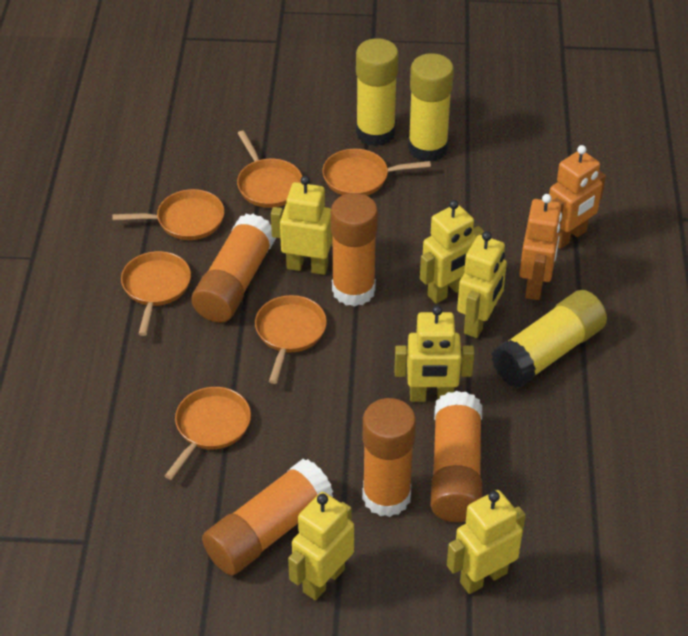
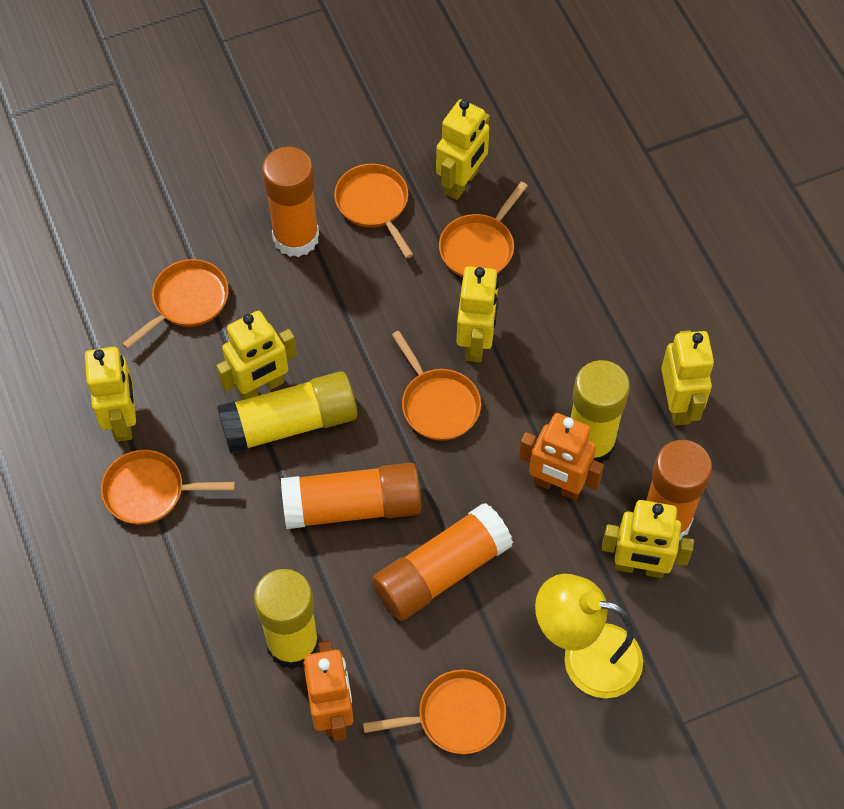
orange glue stick: 5 -> 4
yellow lamp: 0 -> 1

